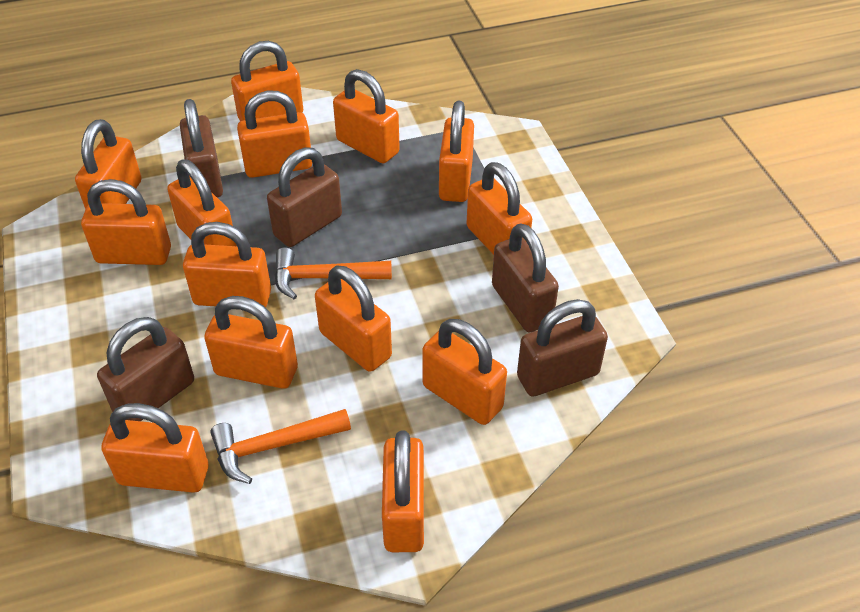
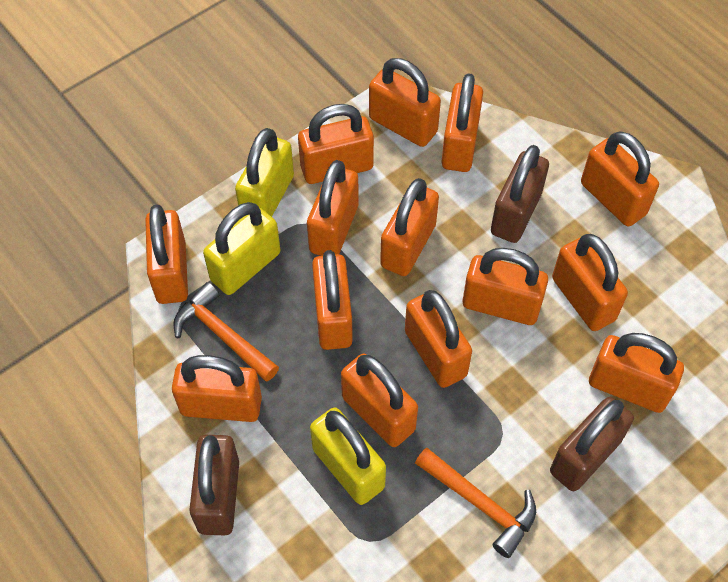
brown padlock: 5 -> 3
yellow padlock: 0 -> 3

